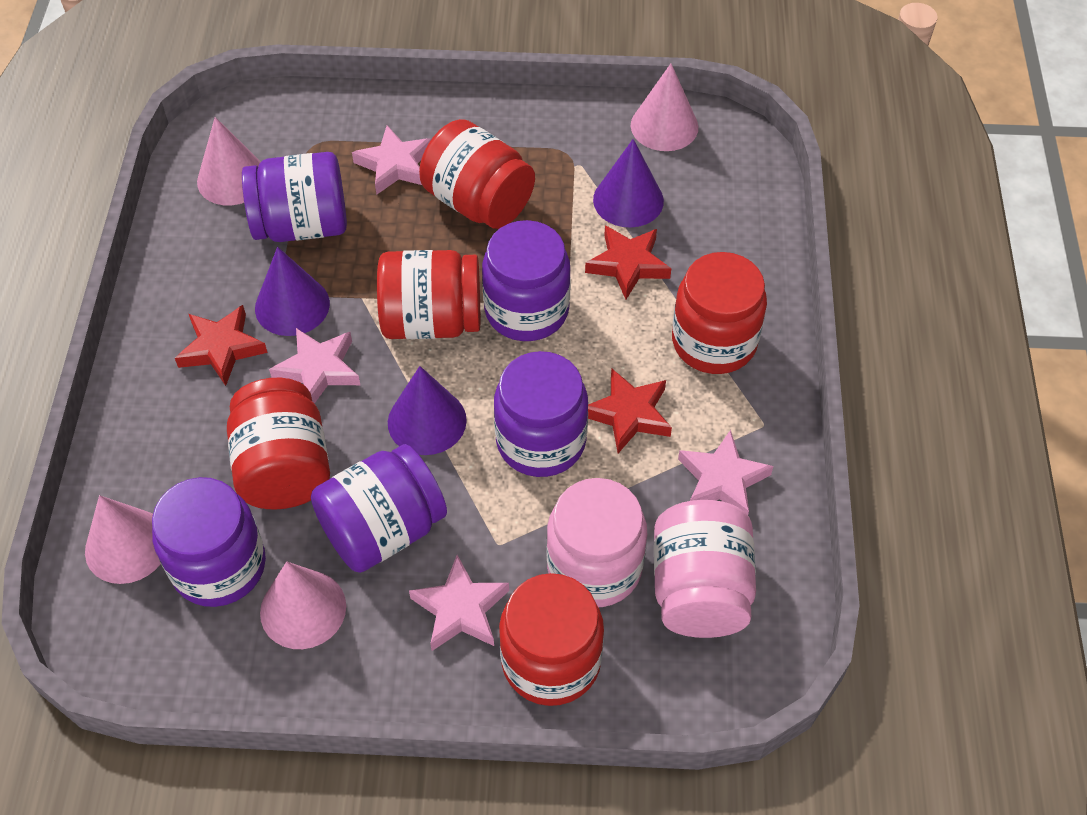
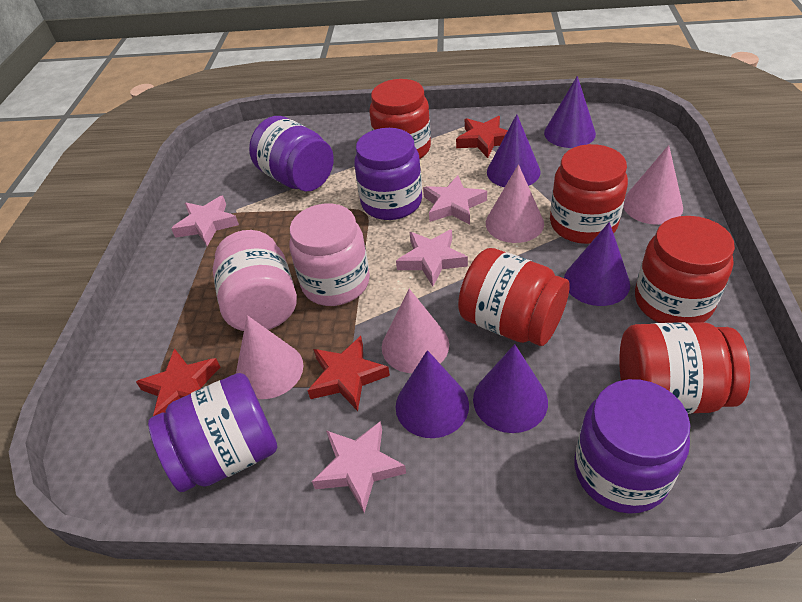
purple cone: 3 -> 5
purple jar: 5 -> 4

